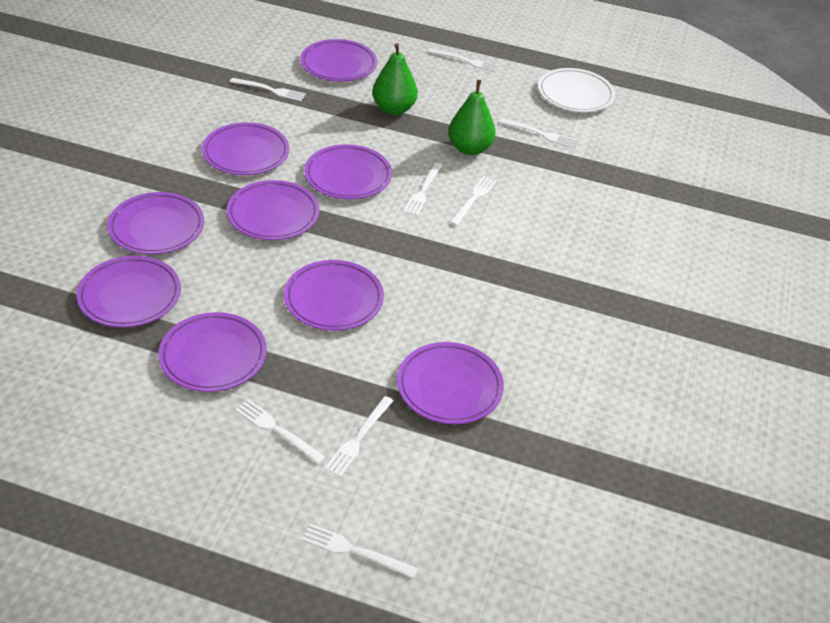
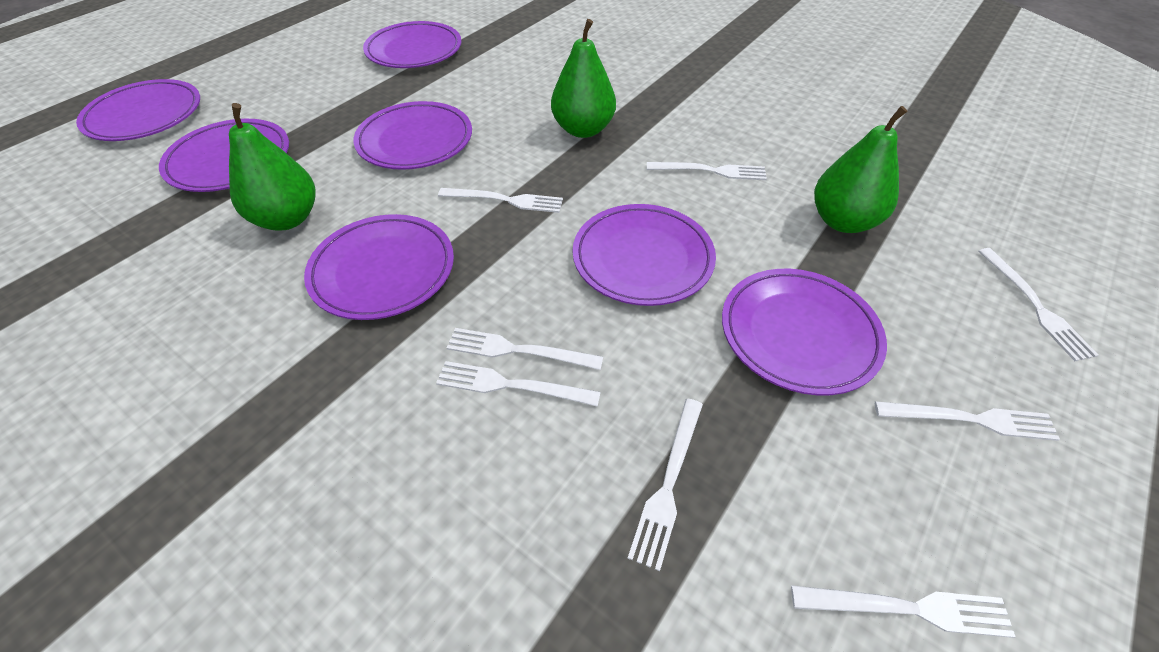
green pear: 2 -> 3
purple plate: 9 -> 7
white plate: 1 -> 0

